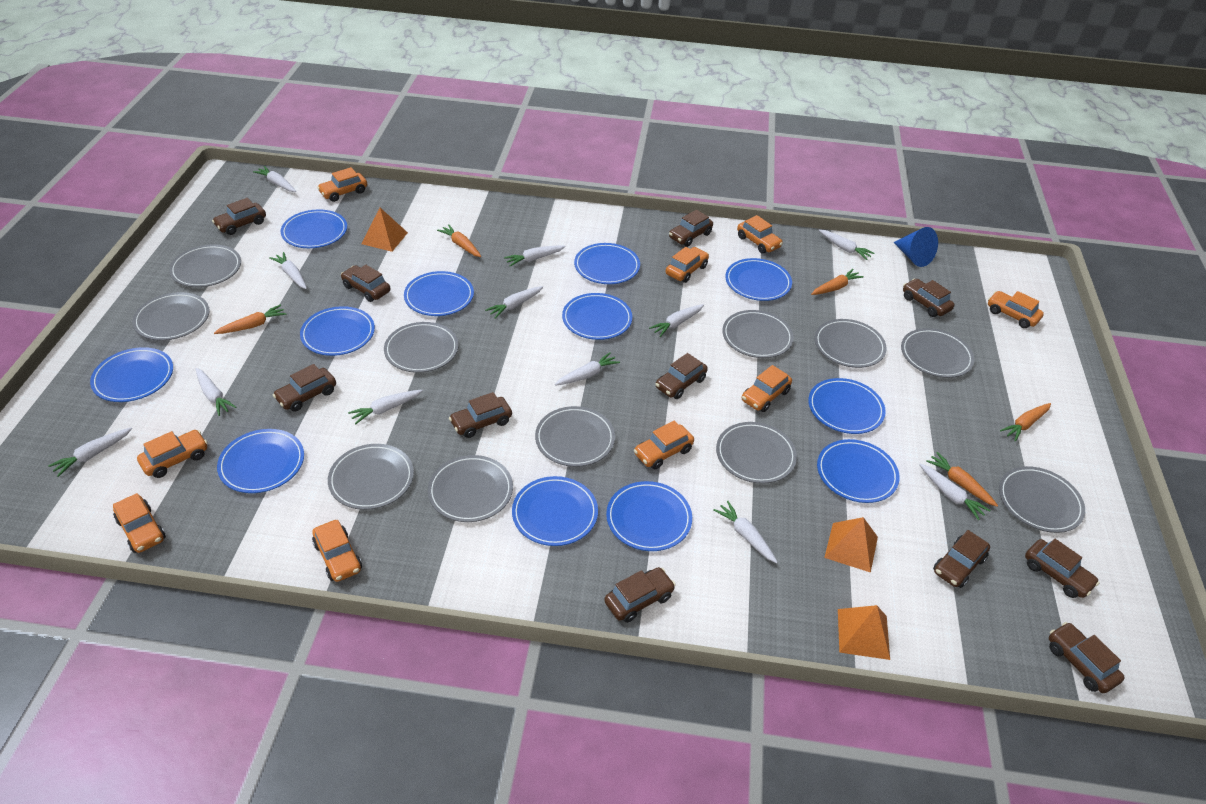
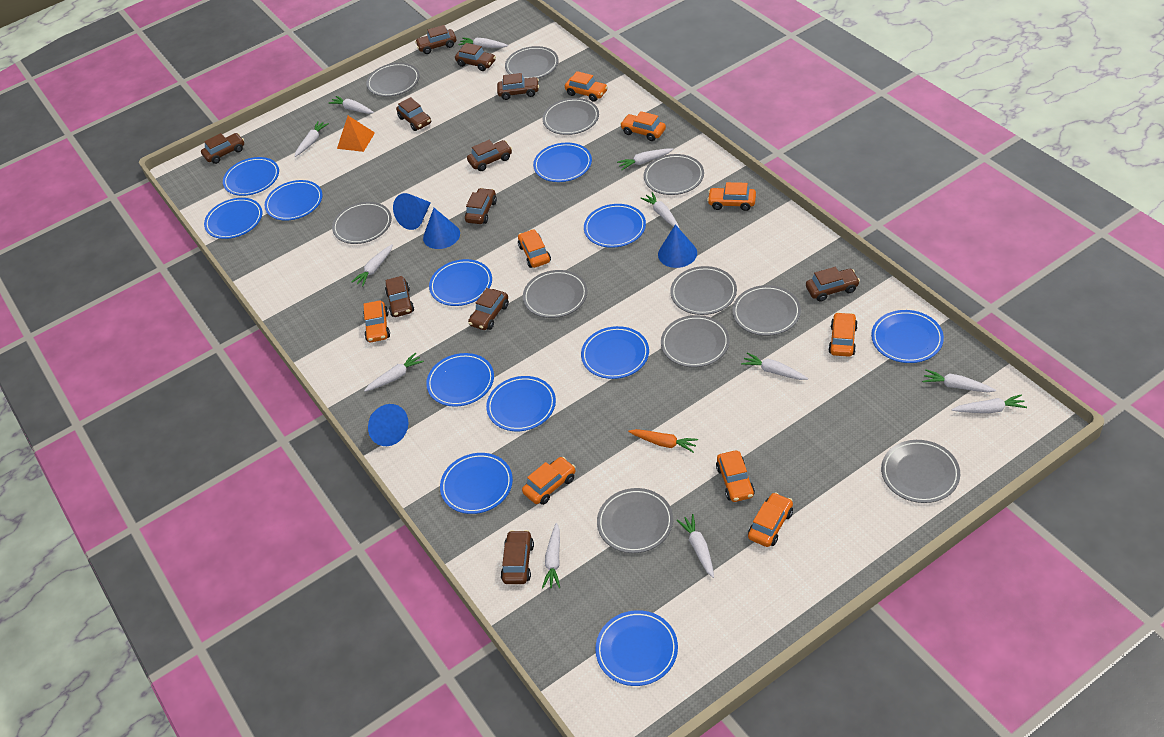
blue cone: 1 -> 4
orange carrot: 5 -> 1
orange pyramid: 3 -> 1

